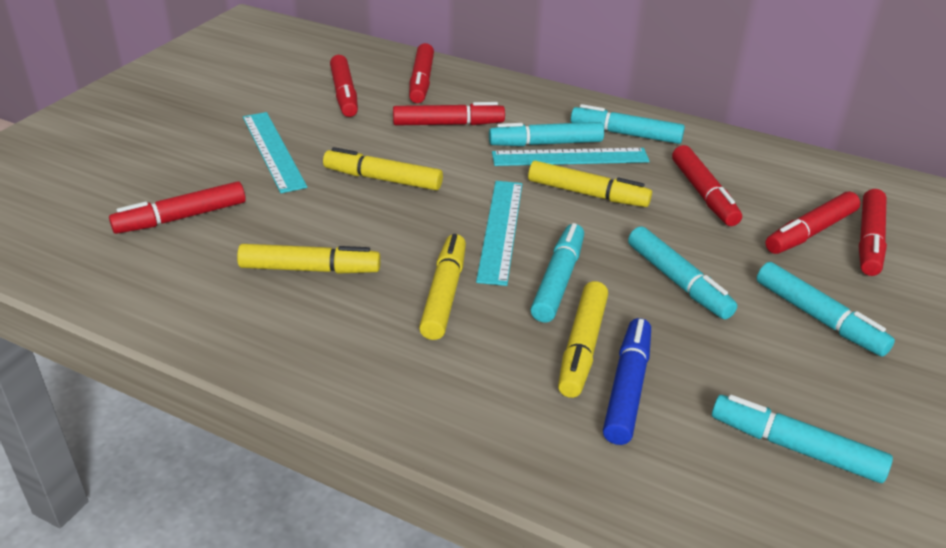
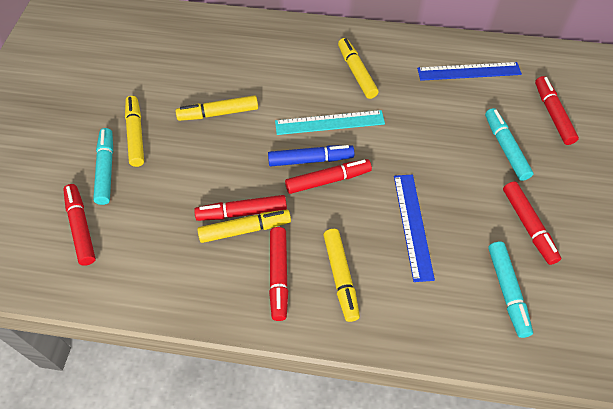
blue ruler: 0 -> 2
red marker: 7 -> 6
turquoise marker: 6 -> 3
turquoise ruler: 3 -> 1

